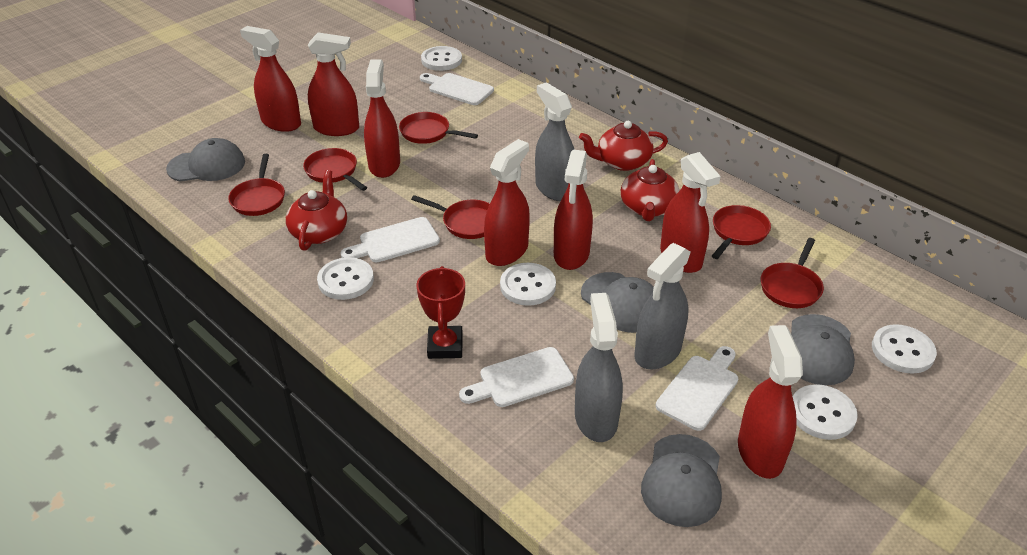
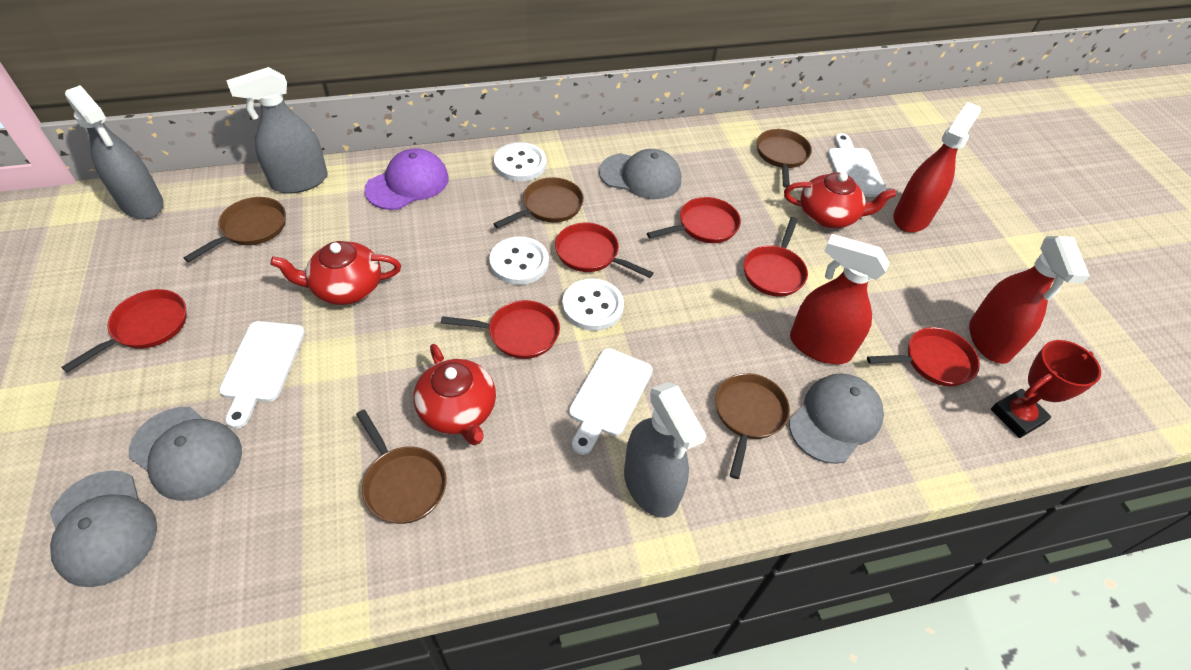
brown pan: 0 -> 5
purple cap: 0 -> 1
red spray bottle: 7 -> 3
white button: 5 -> 3
white cutting board: 4 -> 3

